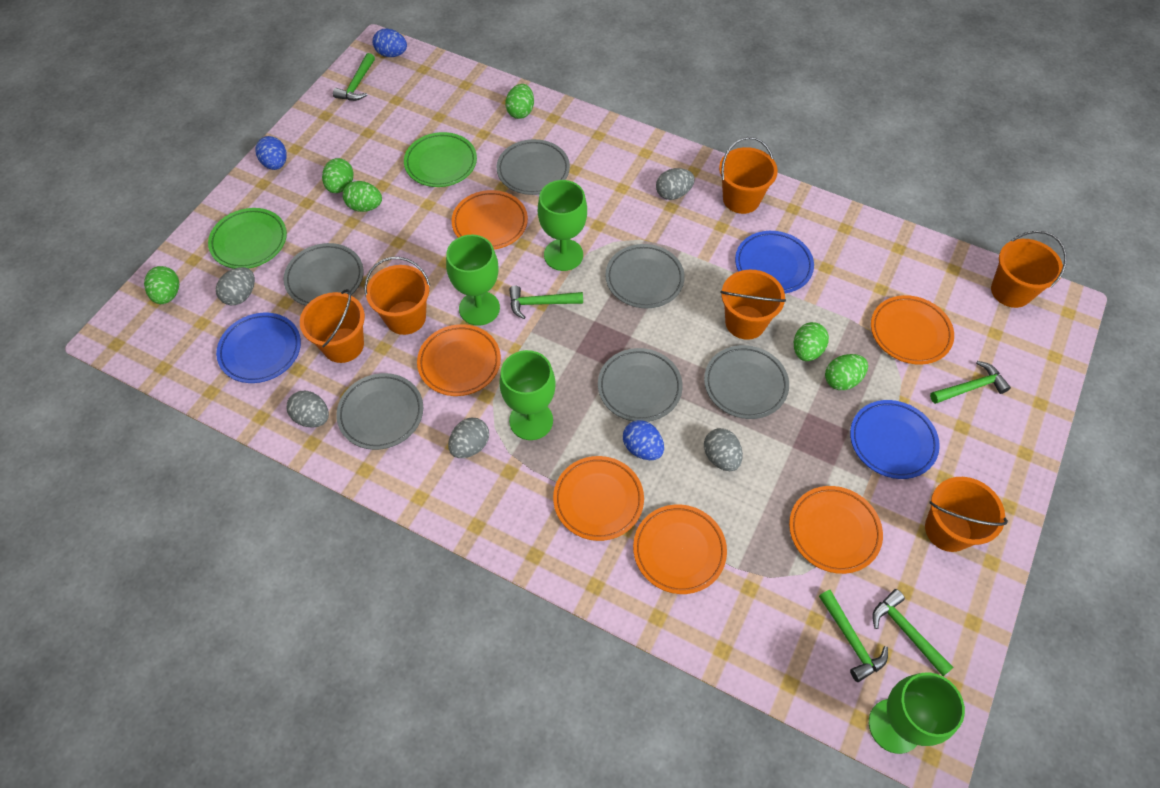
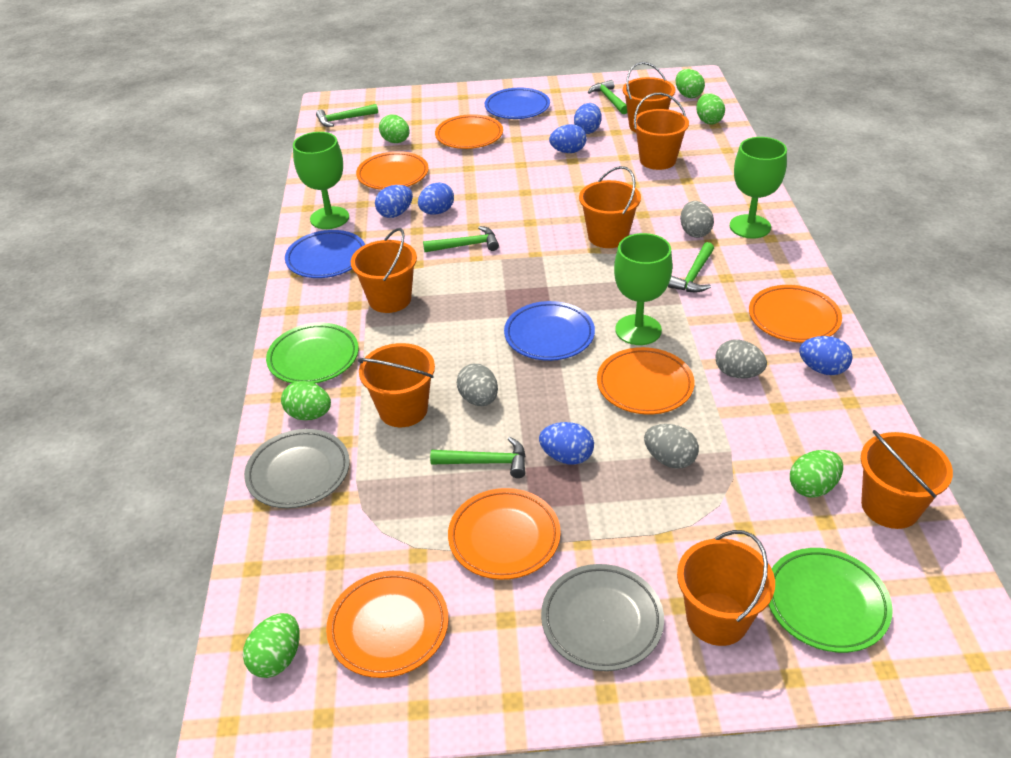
blue egg: 3 -> 6
green goblet: 4 -> 3
grey egg: 5 -> 4
grey plate: 6 -> 2
orange bucket: 6 -> 7

